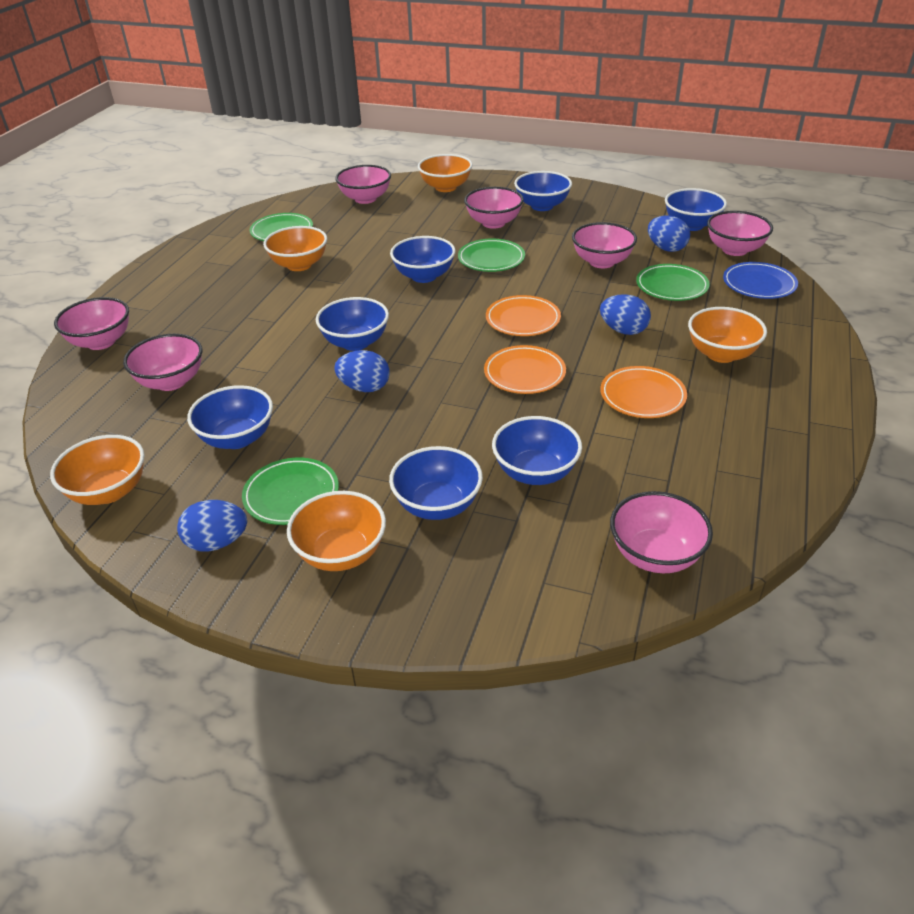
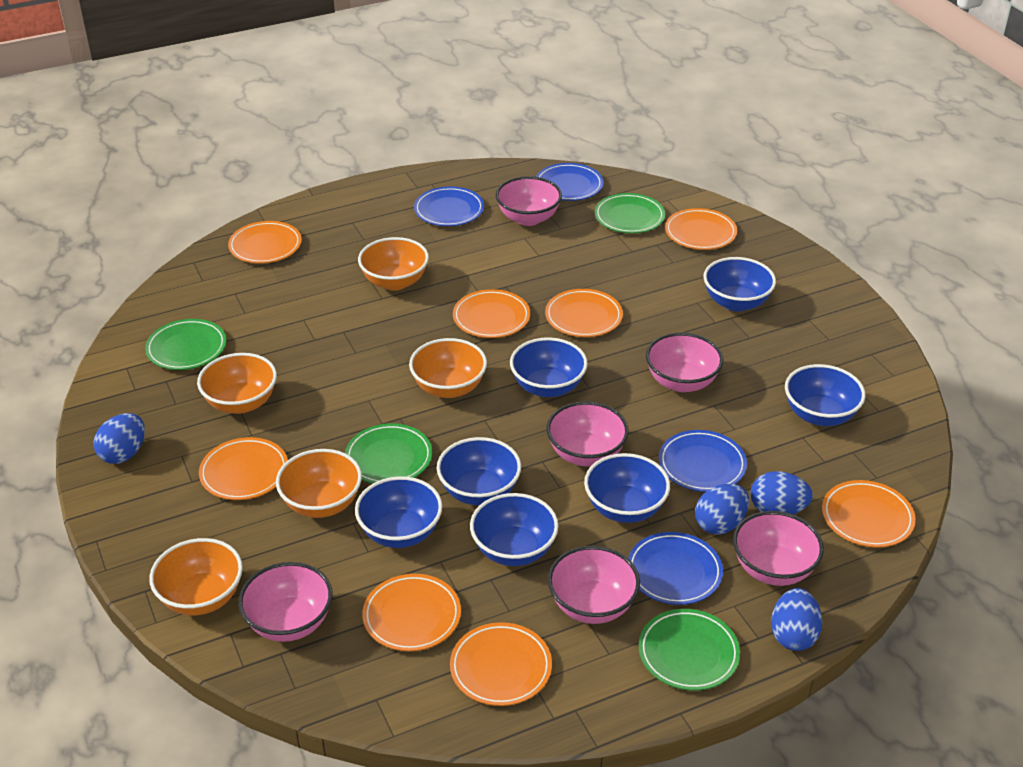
blue plate: 1 -> 4
orange plate: 3 -> 8
pink bowl: 7 -> 6

